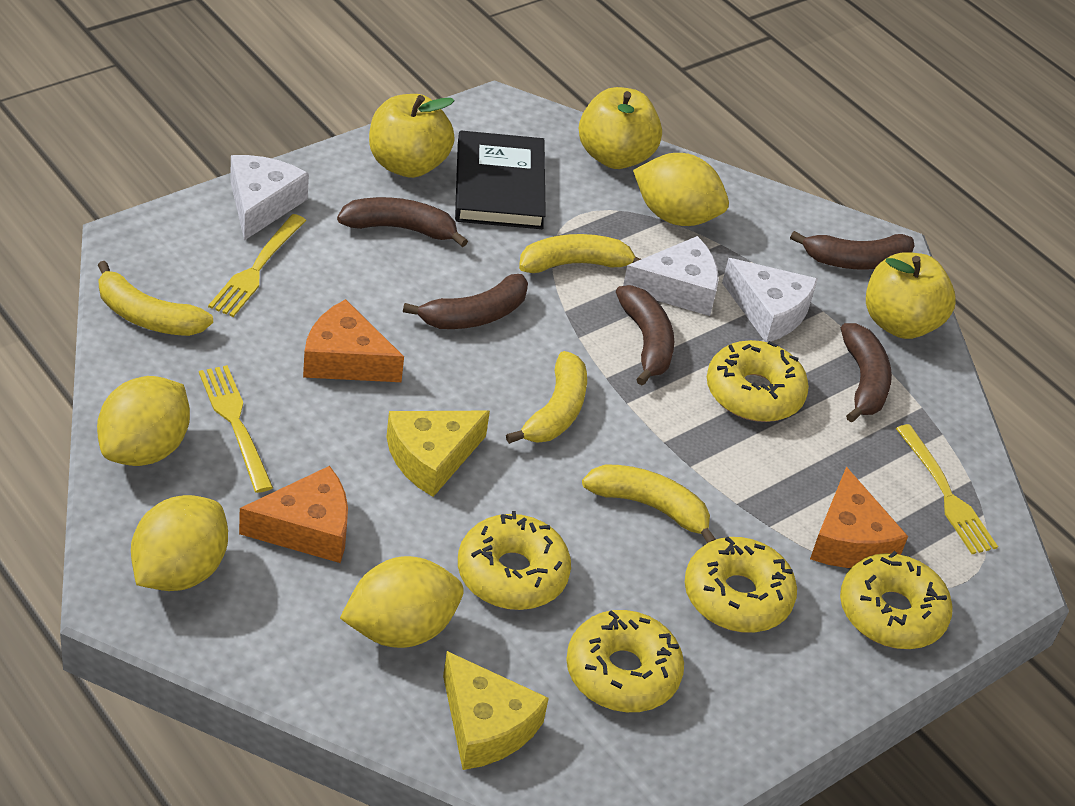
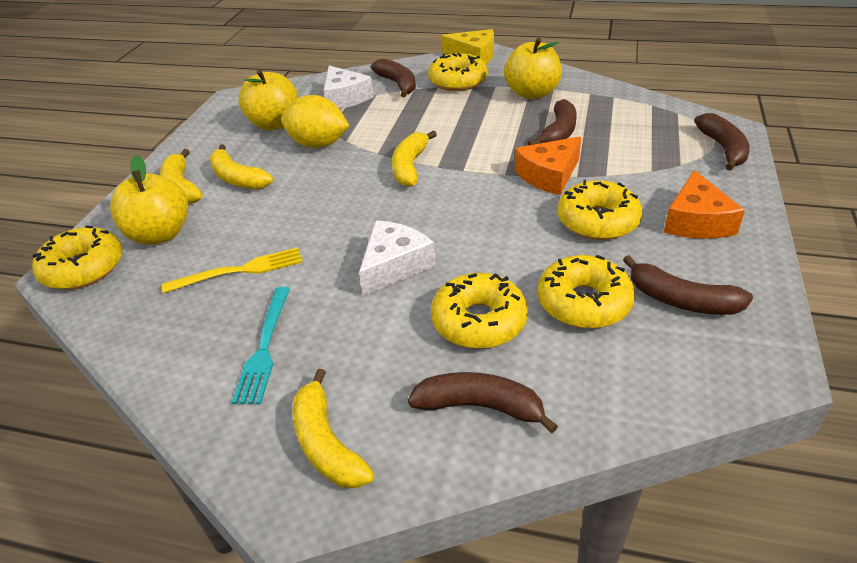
black book: 1 -> 0
orange cheese: 3 -> 2
turquoise fork: 0 -> 1
white cheese: 3 -> 2
yellow cheese: 2 -> 1
yellow fork: 3 -> 1
yellow lemon: 4 -> 1

